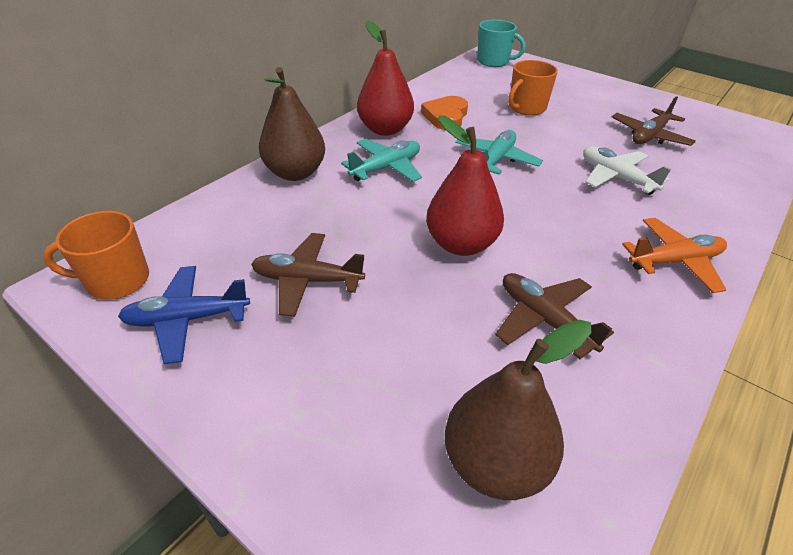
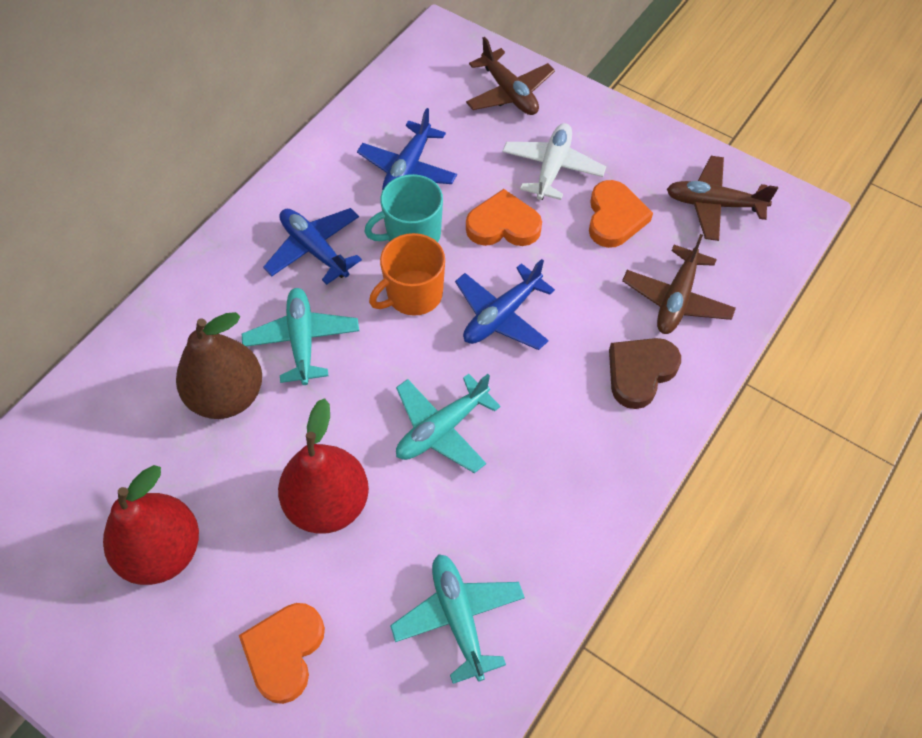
blue plane: 1 -> 3
brown heart: 0 -> 1
brown pear: 2 -> 1
orange heart: 1 -> 3
orange mug: 2 -> 1
orange plane: 1 -> 0
turquoise plane: 2 -> 3

